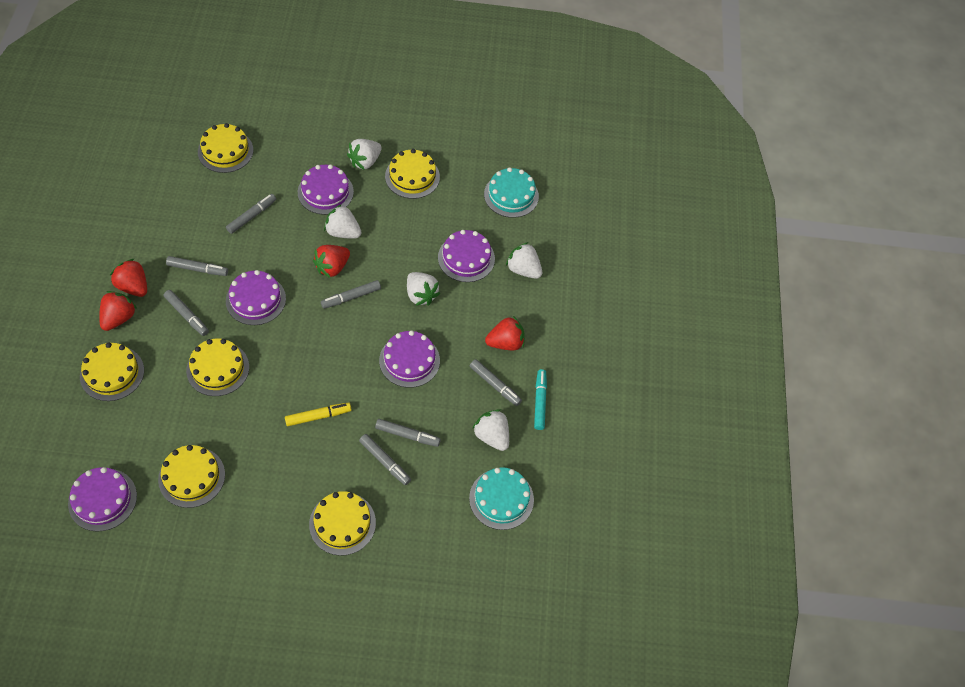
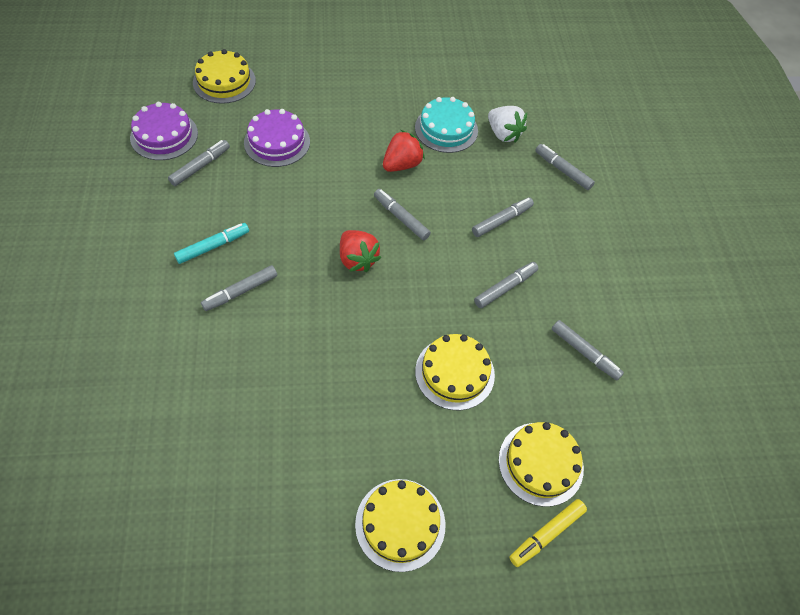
purple cake: 5 -> 2
red strawberry: 4 -> 2
turquoise cake: 2 -> 1
white strawberry: 5 -> 1
yellow cake: 6 -> 4

